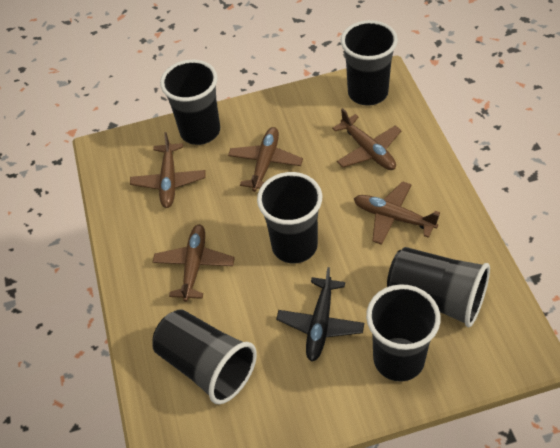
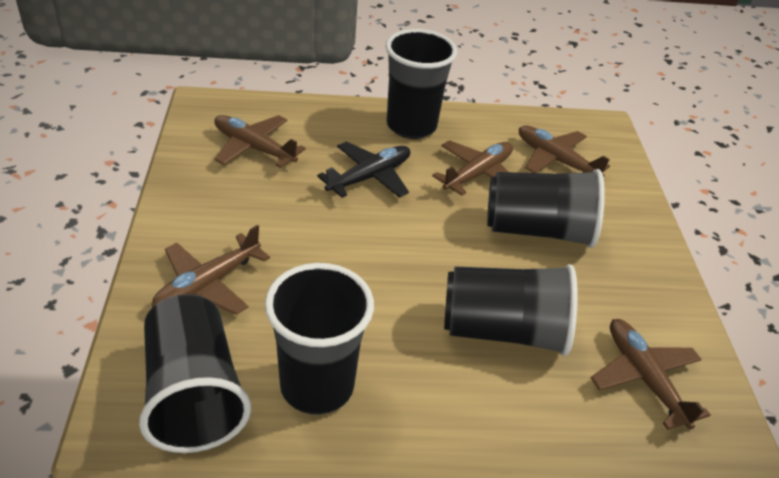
black cup: 6 -> 5

